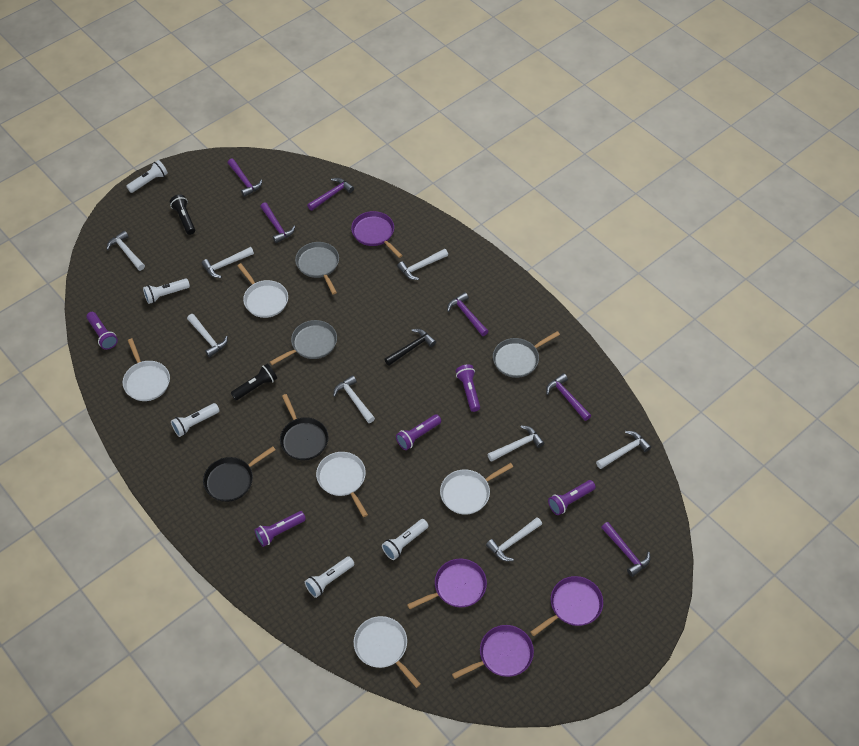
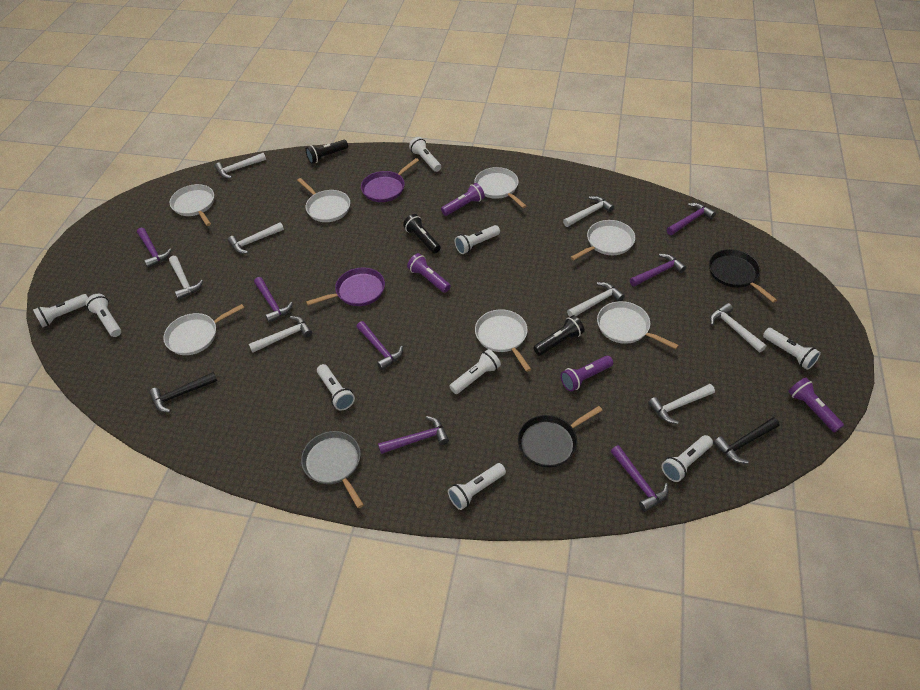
black flashlight: 2 -> 3
black hammer: 1 -> 2
grey pan: 3 -> 1
purple flashlight: 5 -> 4
purple hammer: 6 -> 7
purple pan: 4 -> 2
white flashlight: 5 -> 9
white pan: 5 -> 7

